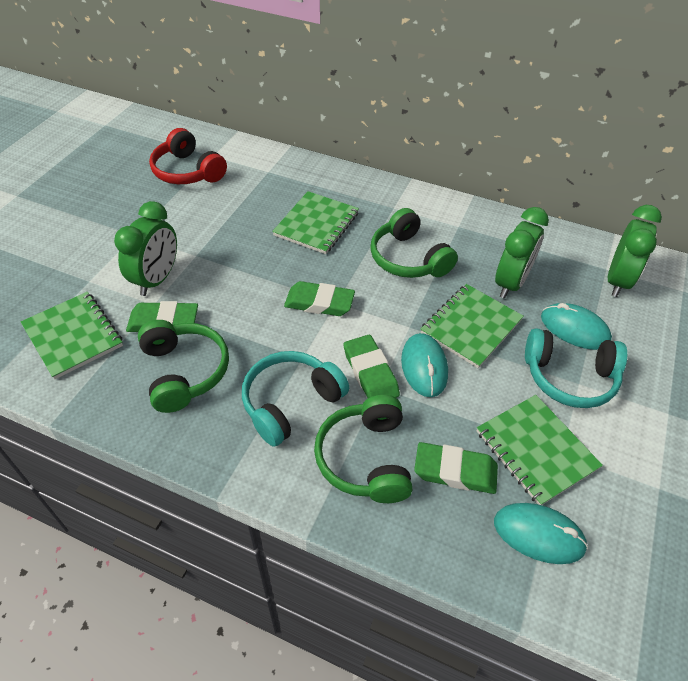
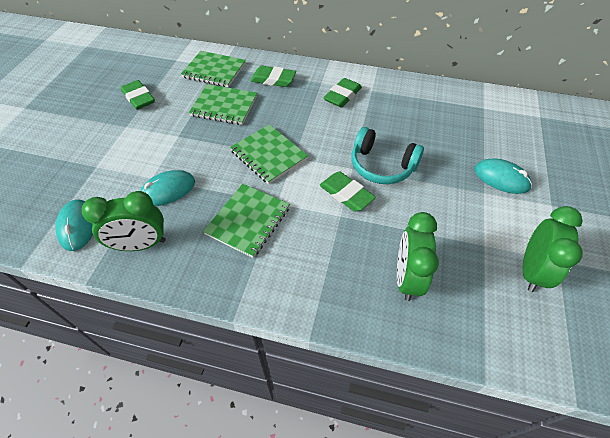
green headphones: 3 -> 0
red headphones: 1 -> 0
turquoise headphones: 2 -> 1

